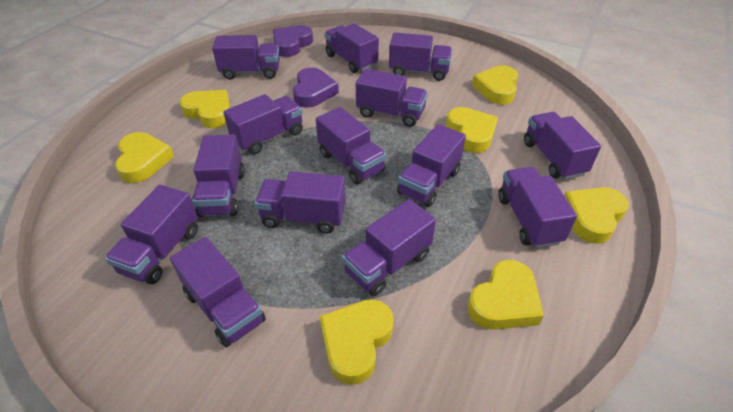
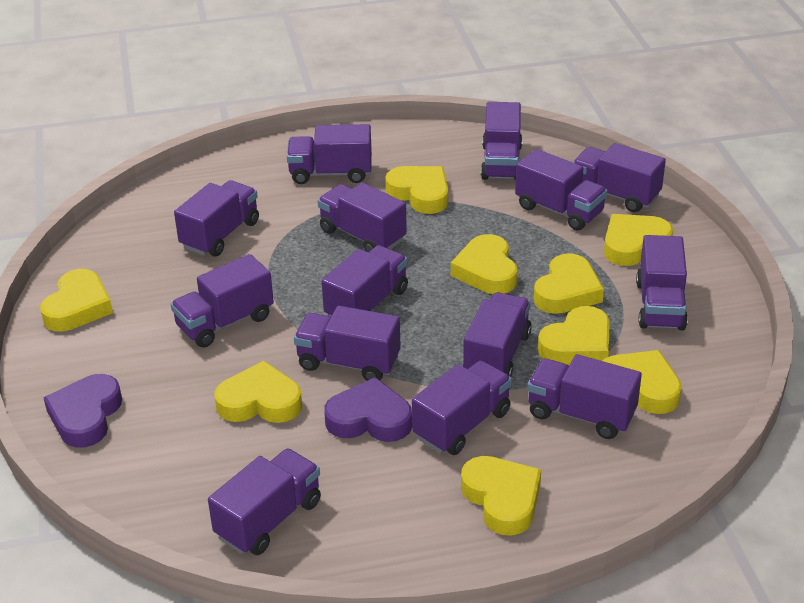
yellow heart: 7 -> 9

